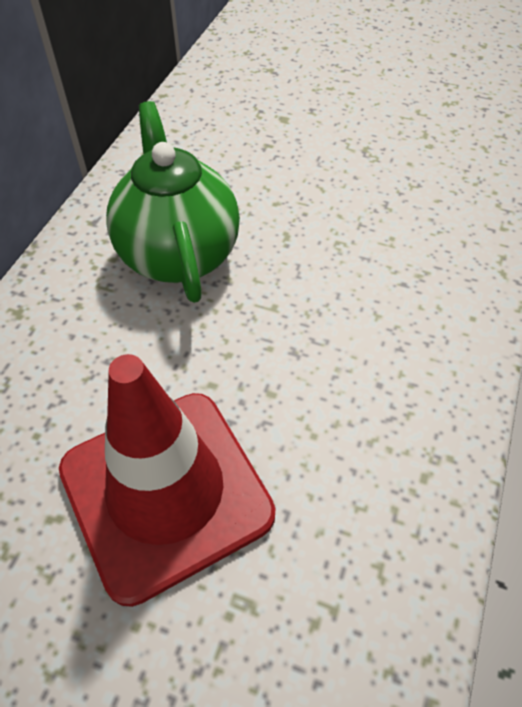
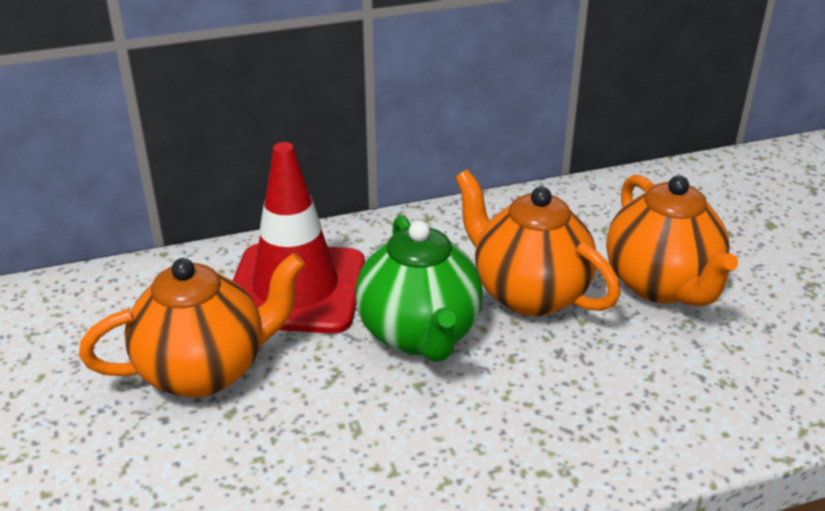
orange teapot: 0 -> 3

